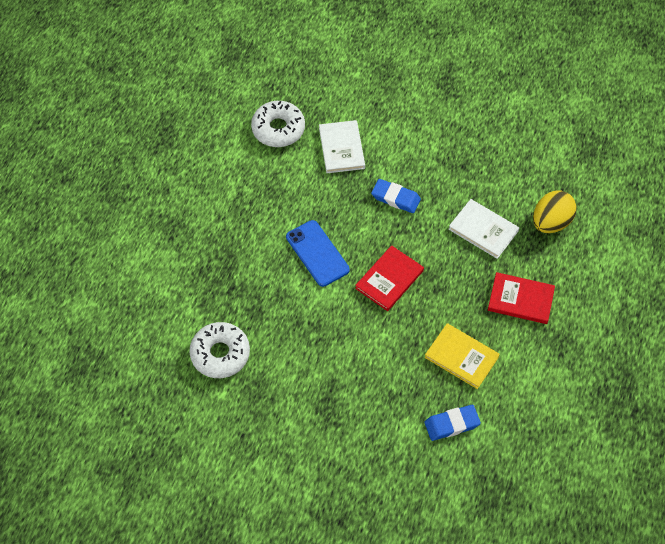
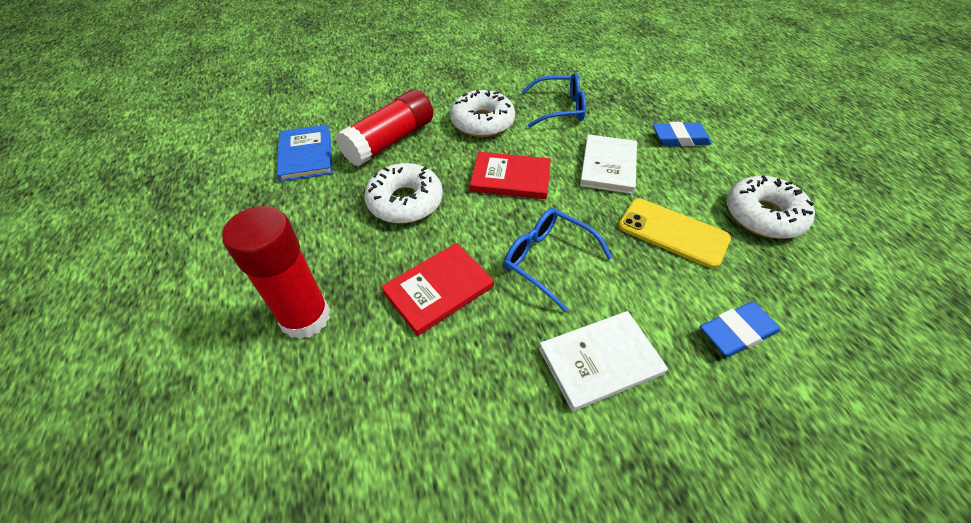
blue book: 0 -> 1
blue glasses: 0 -> 2
blue phone: 1 -> 0
red glue stick: 0 -> 2
white donut: 2 -> 3
yellow book: 1 -> 0
yellow egg: 1 -> 0
yellow phone: 0 -> 1

